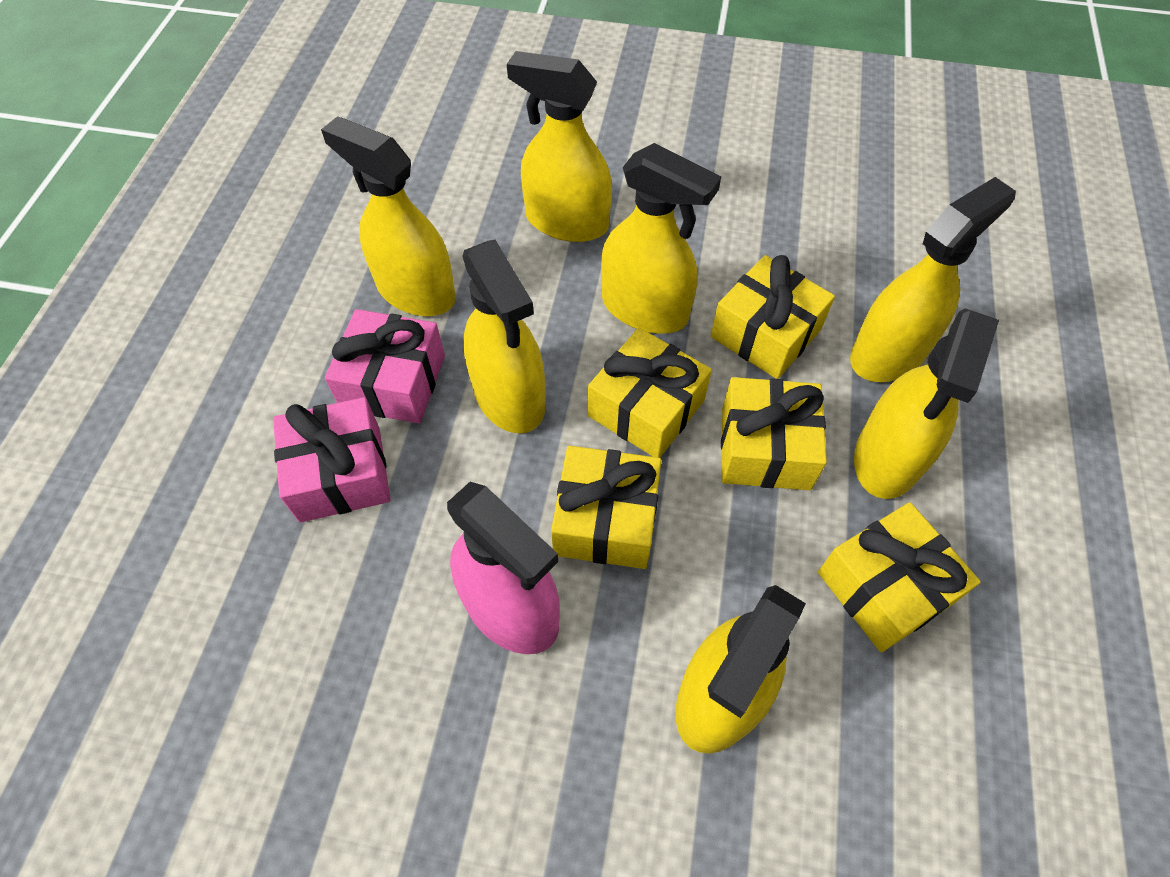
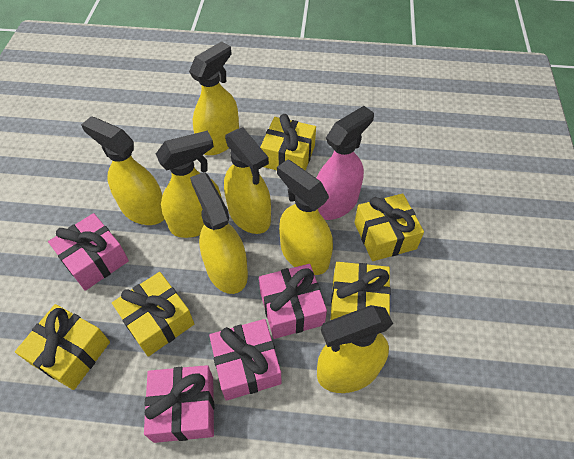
pink gift: 2 -> 4

